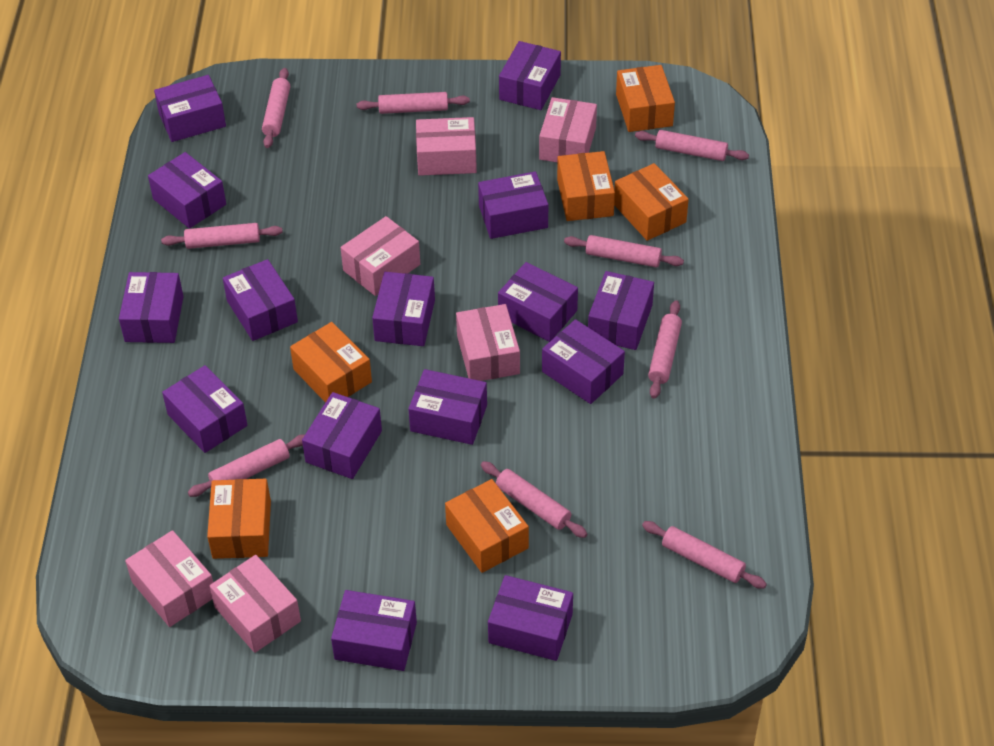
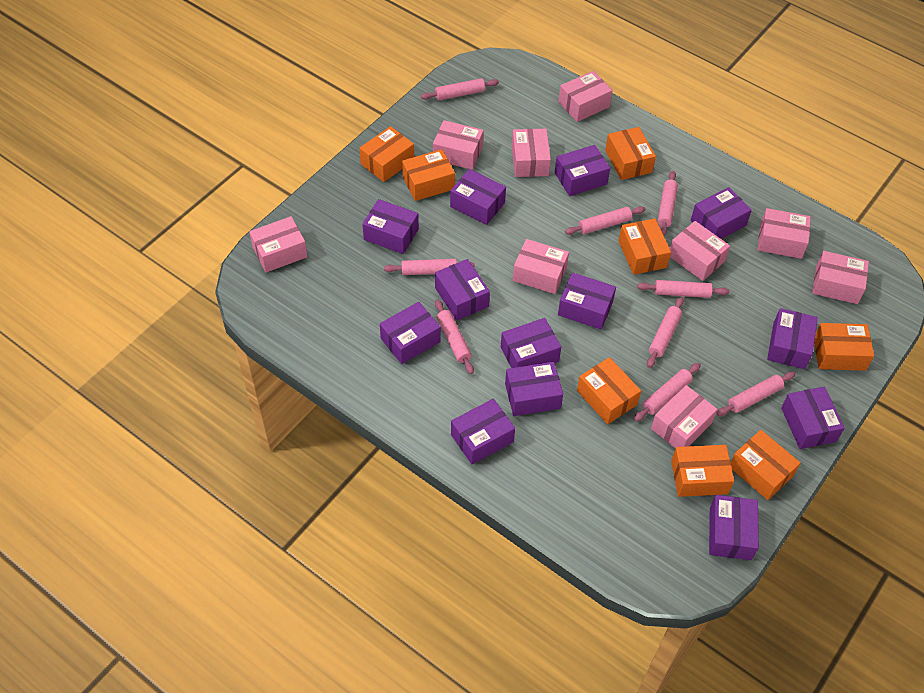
orange box: 6 -> 8
pink box: 6 -> 9
purple box: 15 -> 13

